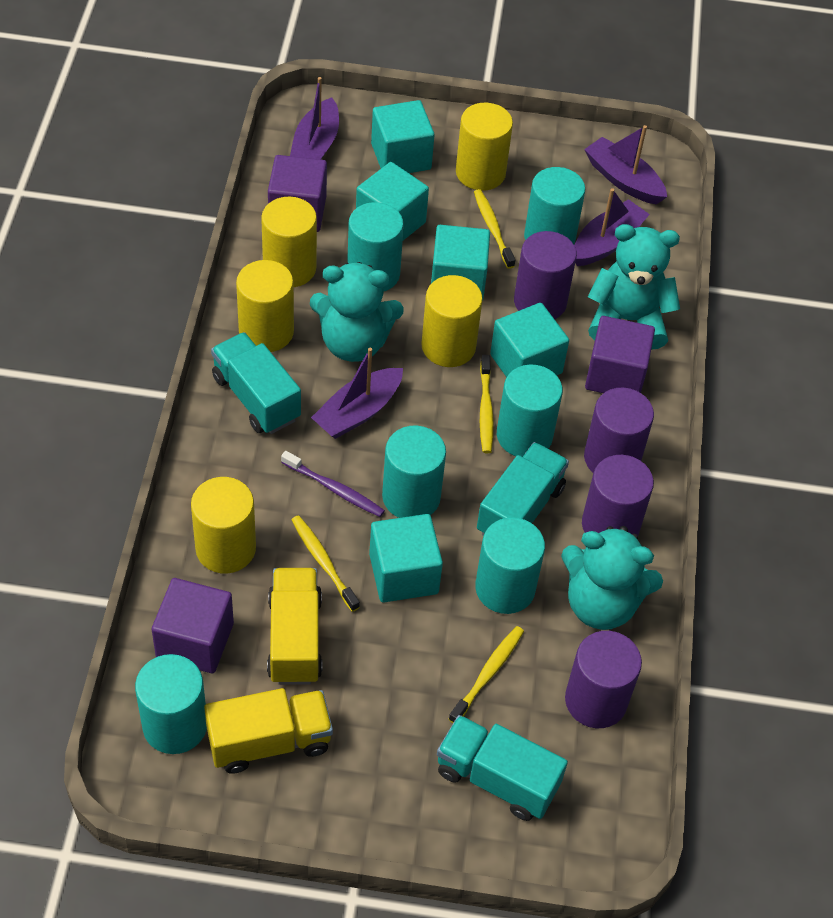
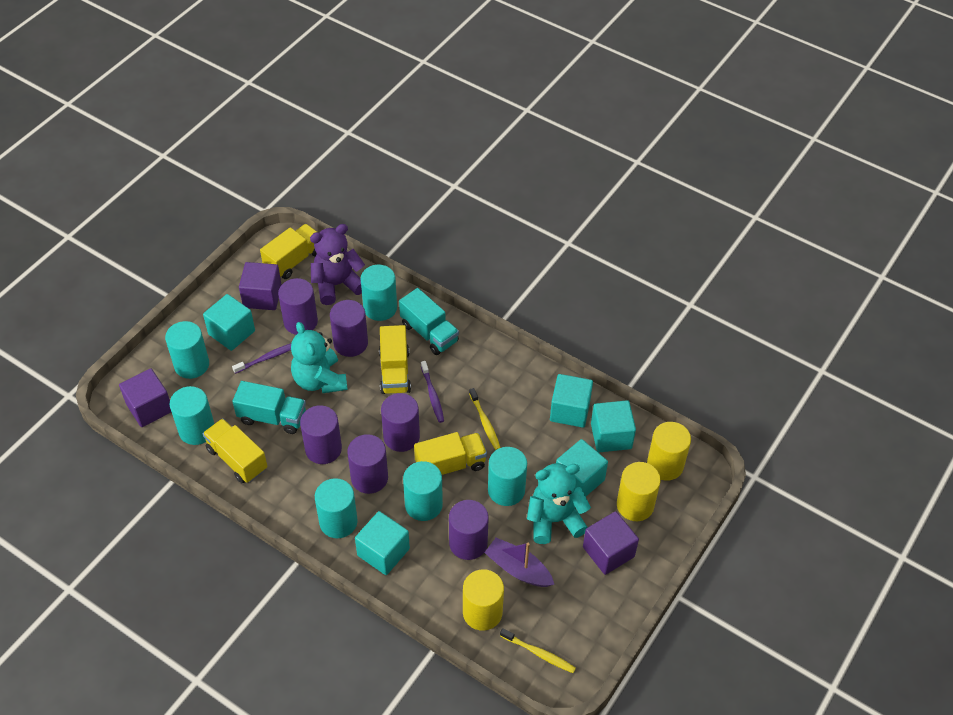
purple boat: 4 -> 1
purple cylinder: 4 -> 6
purple teddy bear: 0 -> 1
purple toothbrush: 1 -> 2
turquoise teddy bear: 3 -> 2
turquoise truck: 3 -> 2
yellow cylinder: 5 -> 3
yellow toothbrush: 4 -> 2
yellow truck: 2 -> 4

